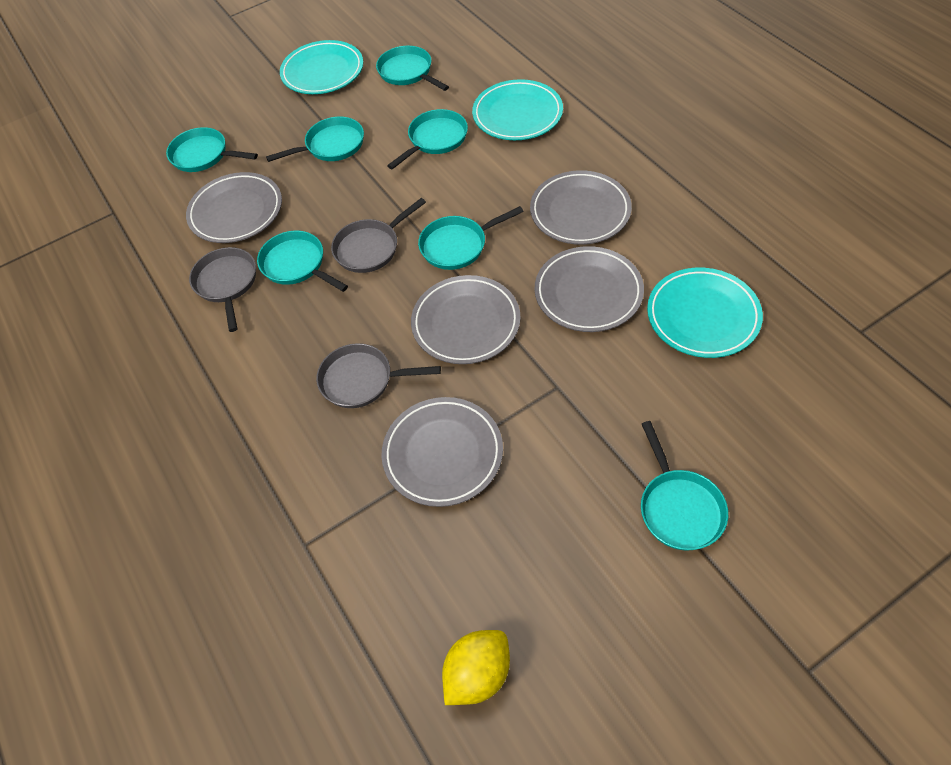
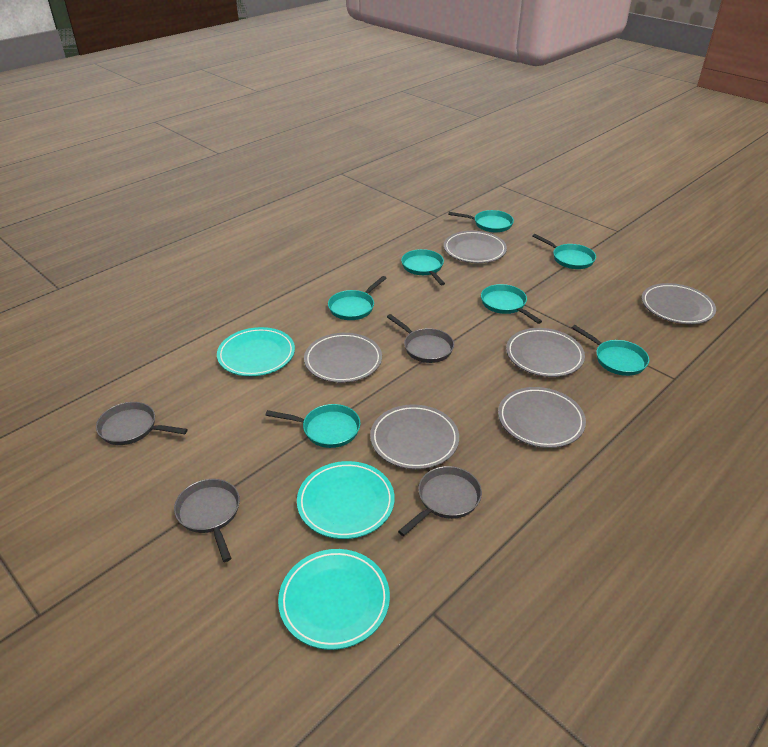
grey pan: 3 -> 4
grey plate: 5 -> 6
yellow lemon: 1 -> 0

